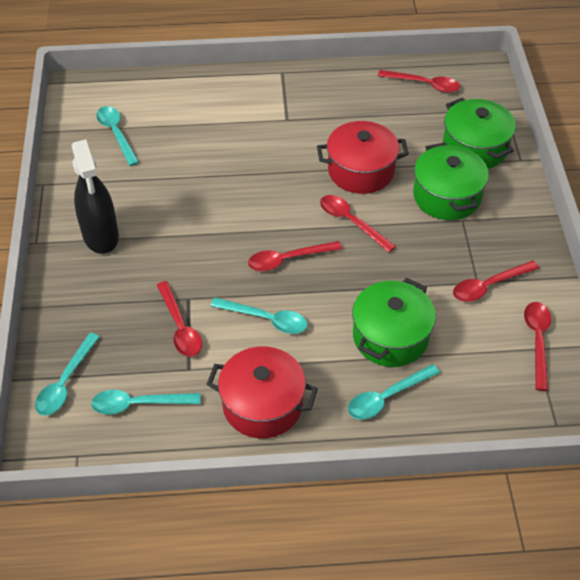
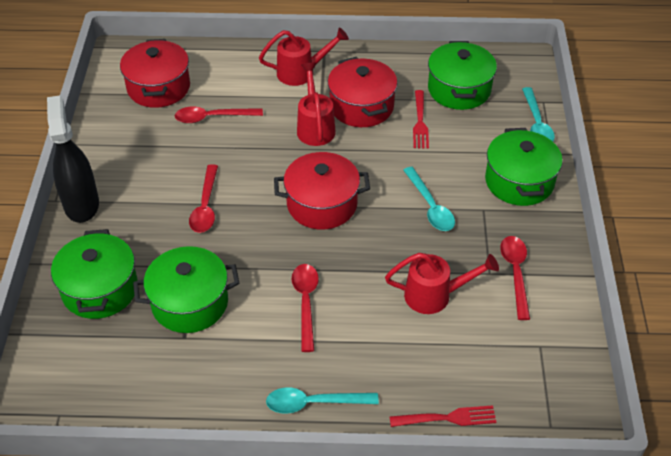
green pot: 3 -> 4
red fork: 0 -> 2
red pot: 2 -> 3
red spoon: 6 -> 4
red watering can: 0 -> 3
turquoise spoon: 5 -> 3

